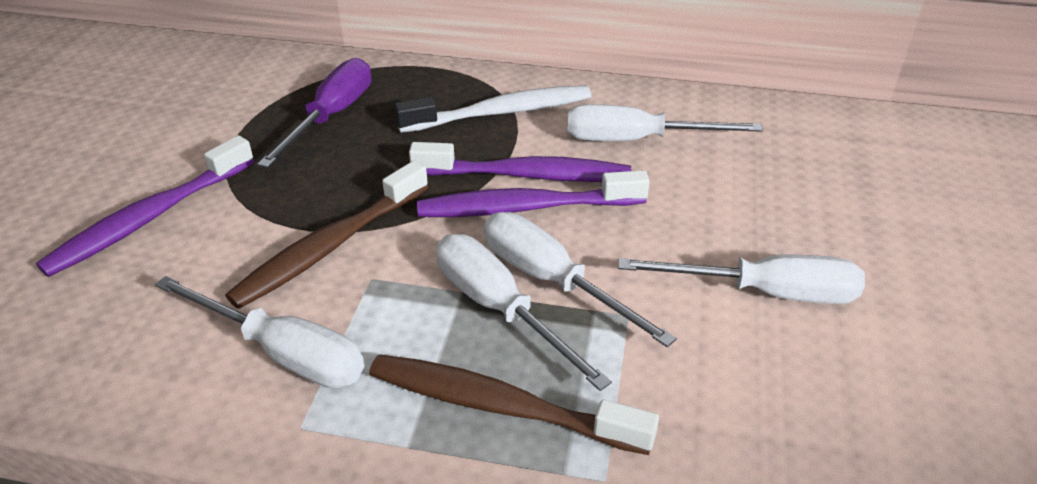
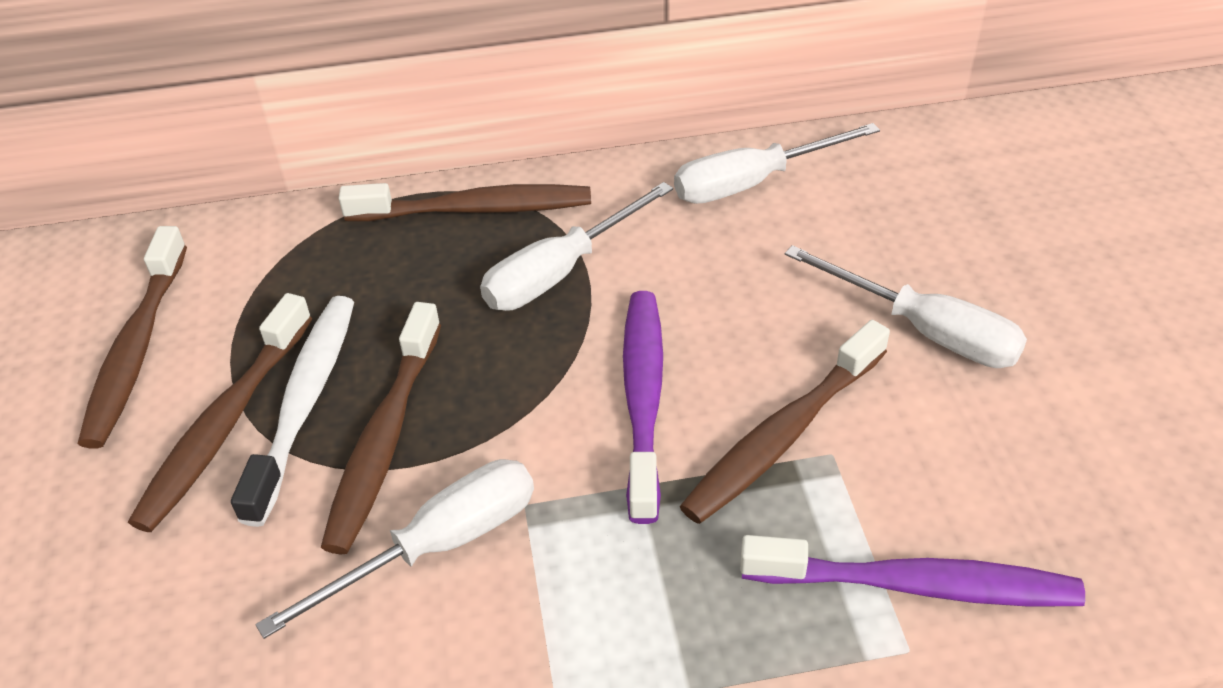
brown toothbrush: 2 -> 5
purple screwdriver: 1 -> 0
purple toothbrush: 3 -> 2
white screwdriver: 5 -> 4

